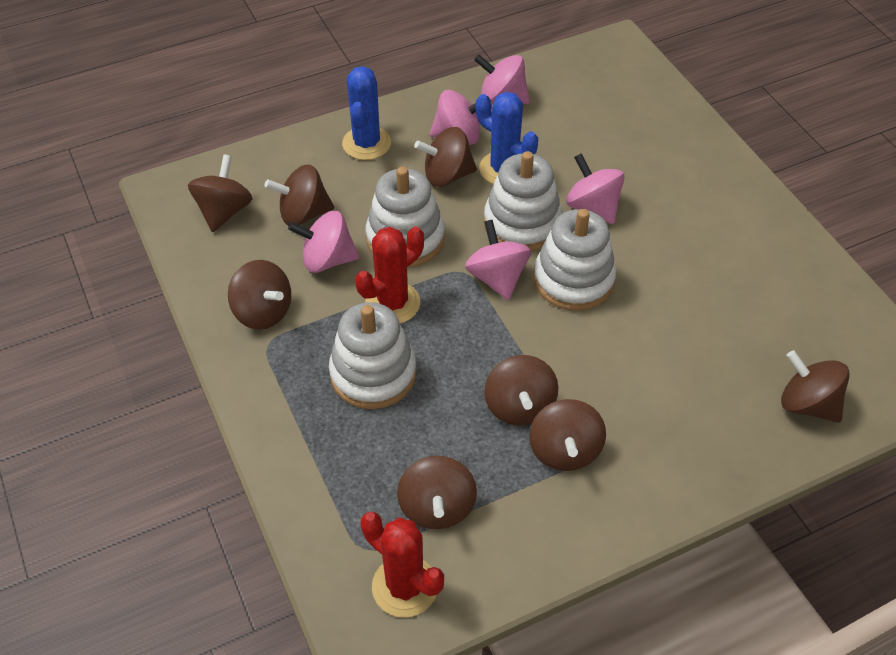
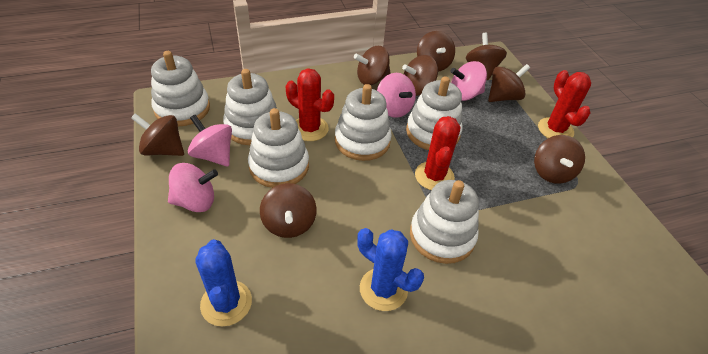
pink spinning top: 5 -> 4
red cactus: 2 -> 3
white stacking toy: 4 -> 6

